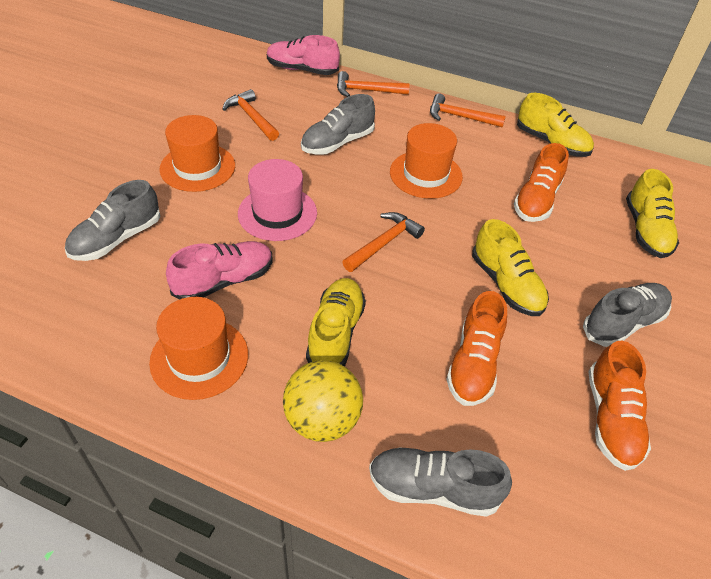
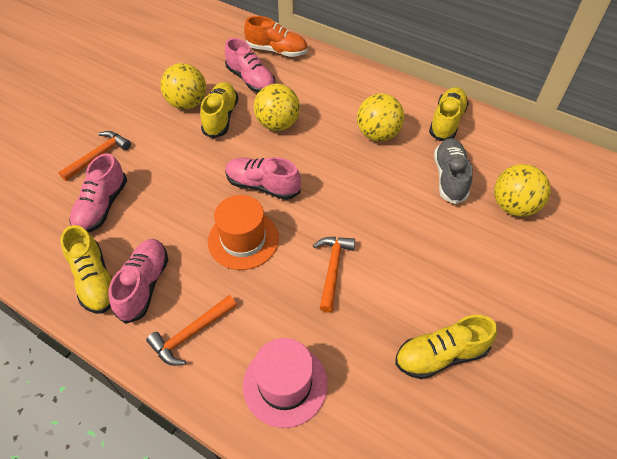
grey shoe: 4 -> 1
orange hammer: 4 -> 3
orange hat: 3 -> 1
orange shoe: 3 -> 1
pink shoe: 2 -> 4
yellow ball: 1 -> 4

